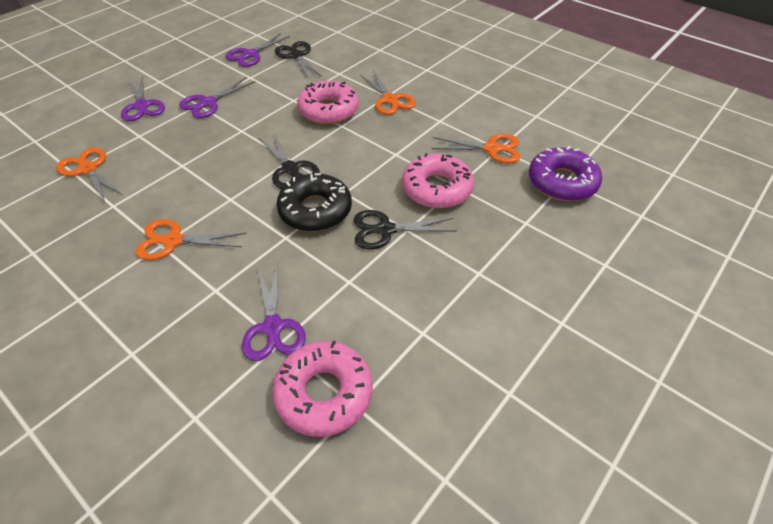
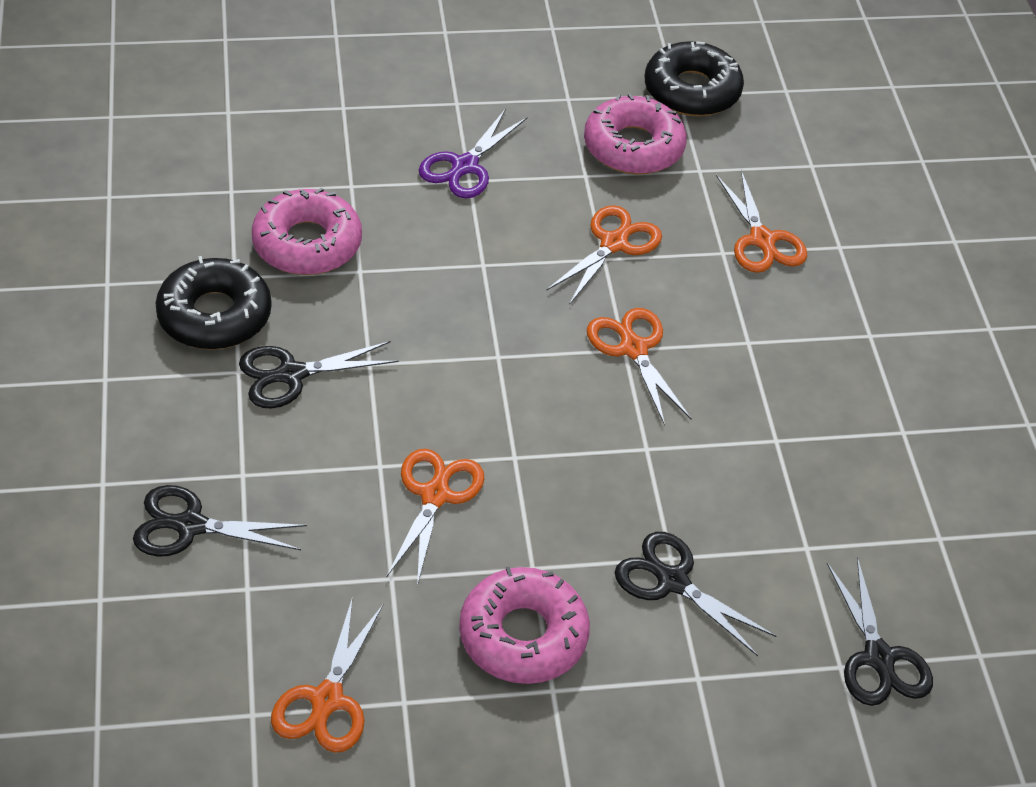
black donut: 1 -> 2
black scissors: 3 -> 4
orange scissors: 4 -> 5
purple donut: 1 -> 0
purple scissors: 4 -> 1

